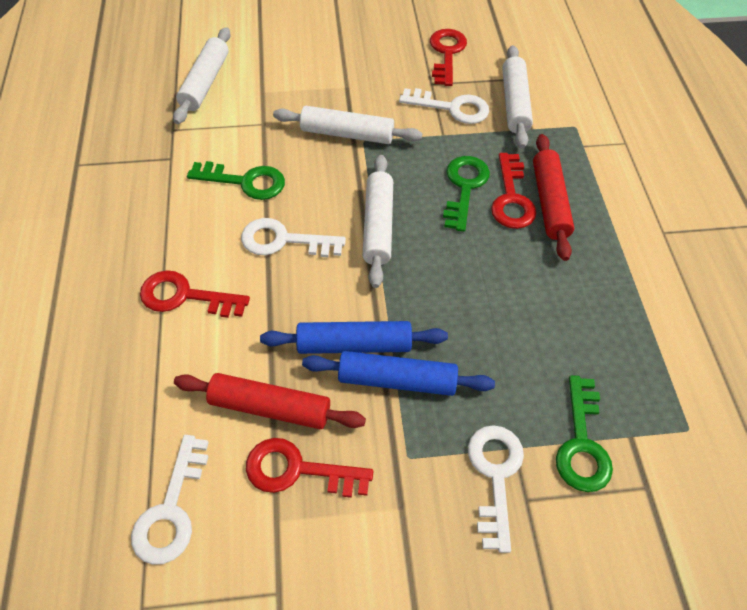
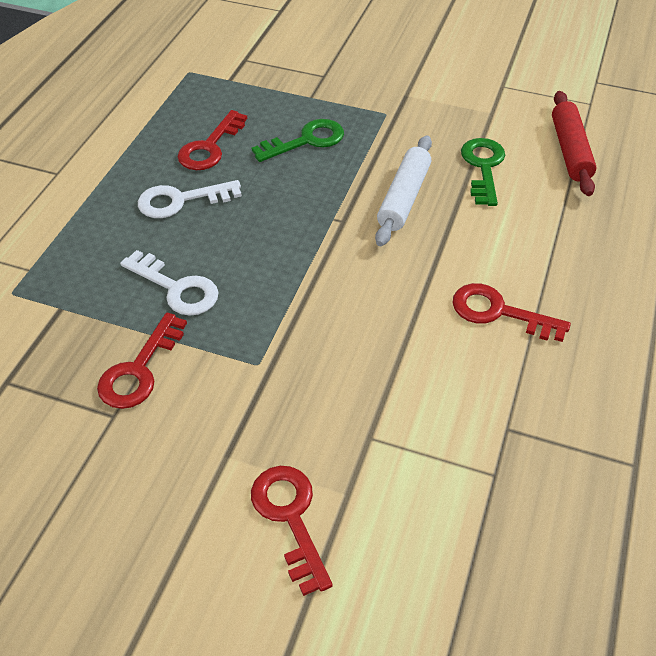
blue rolling pin: 2 -> 0
green key: 3 -> 2
red rolling pin: 2 -> 1
white key: 4 -> 2
white rolling pin: 4 -> 1

